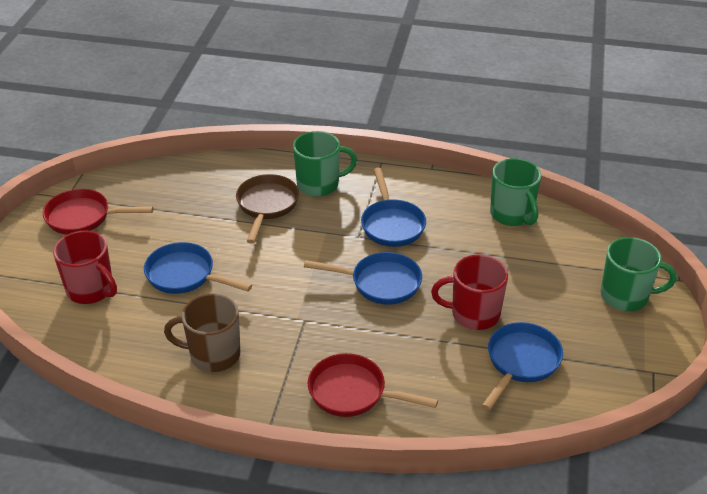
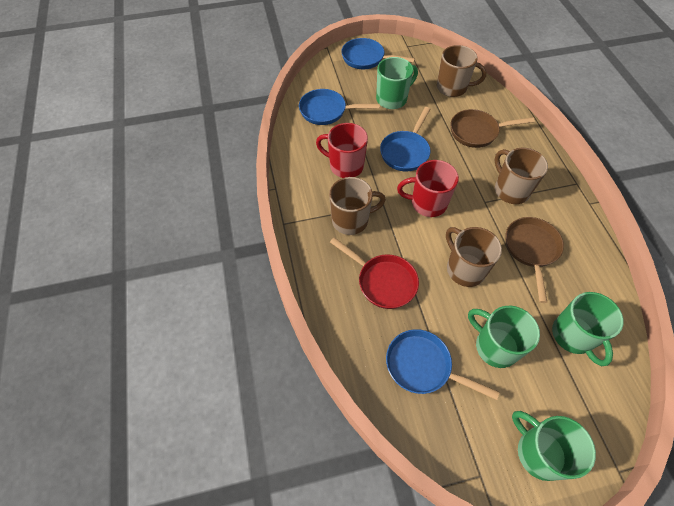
brown mug: 1 -> 4
brown pan: 1 -> 2
green mug: 3 -> 4
red pan: 2 -> 1

